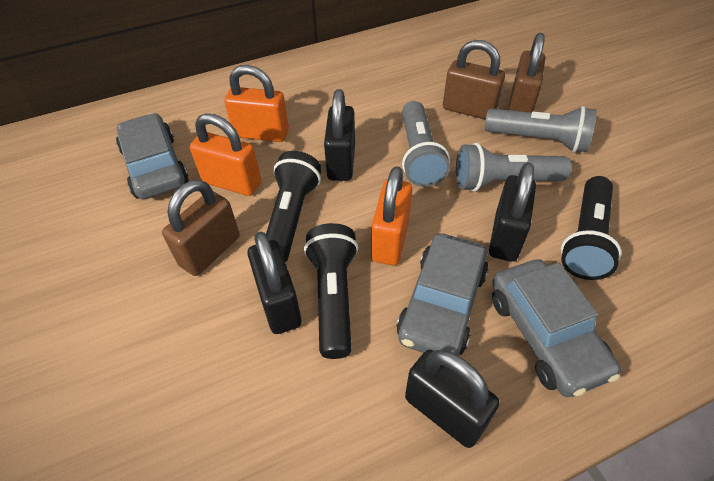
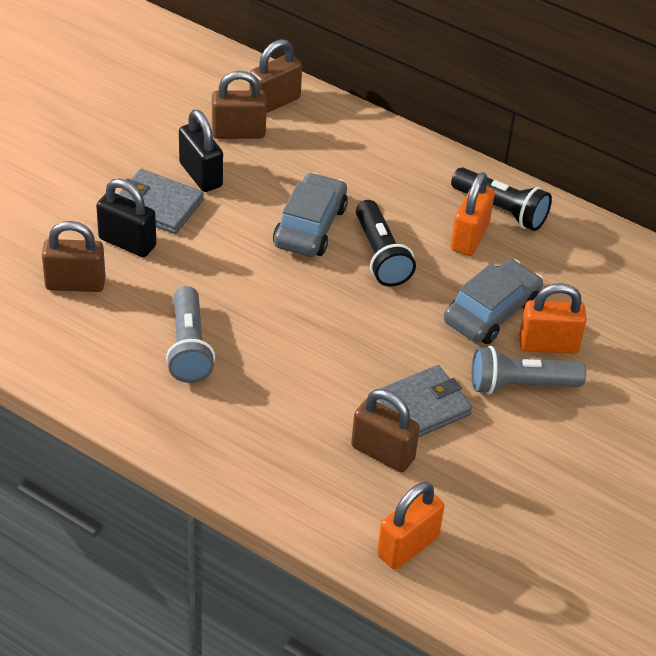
black flashlight: 3 -> 2
black padlock: 4 -> 2
brown padlock: 3 -> 4
grey car: 3 -> 2
grey flashlight: 3 -> 2
grey wallet: 0 -> 2

